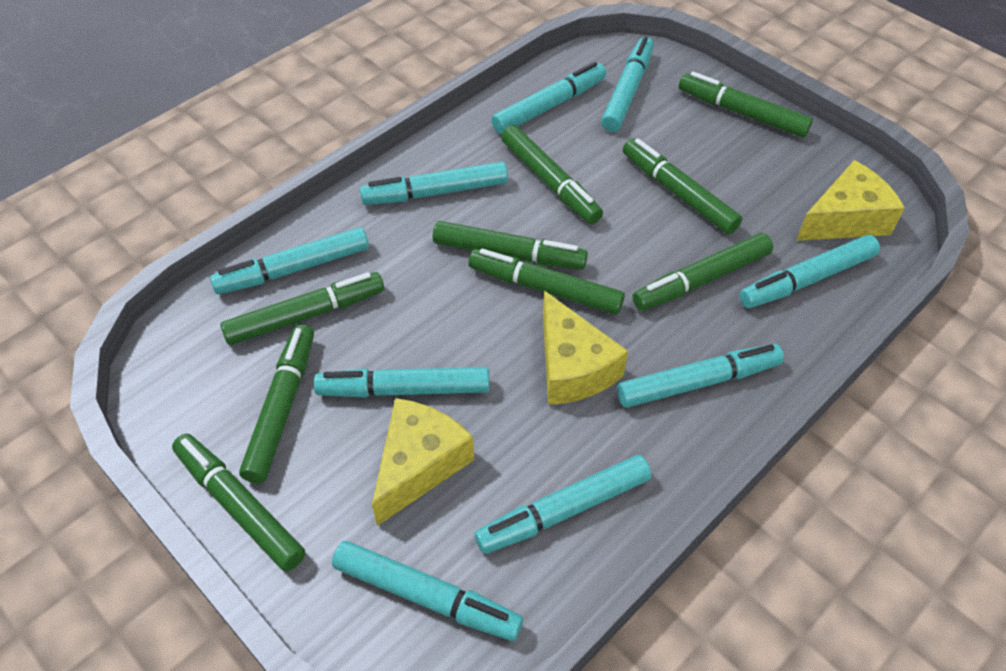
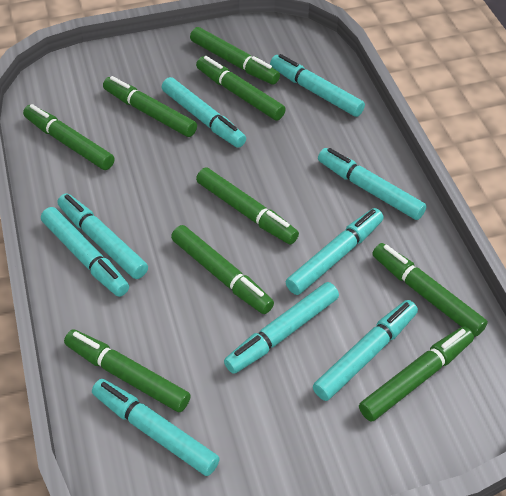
yellow cheese: 3 -> 0

